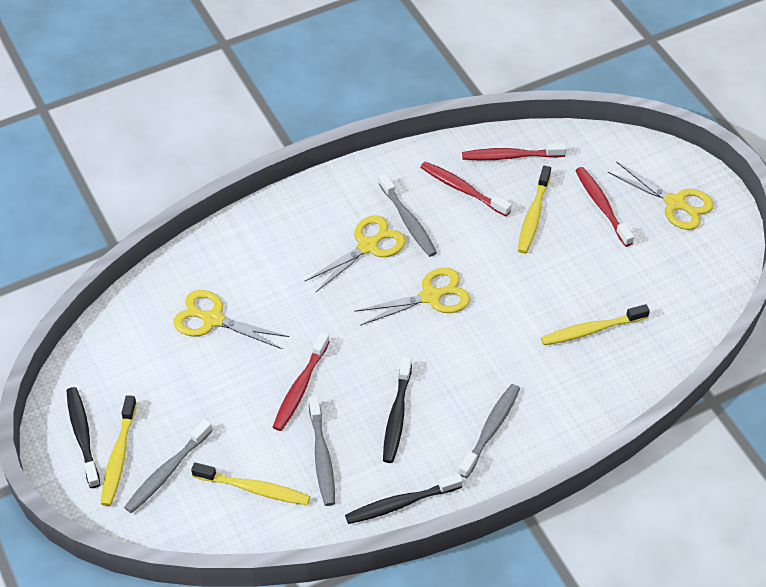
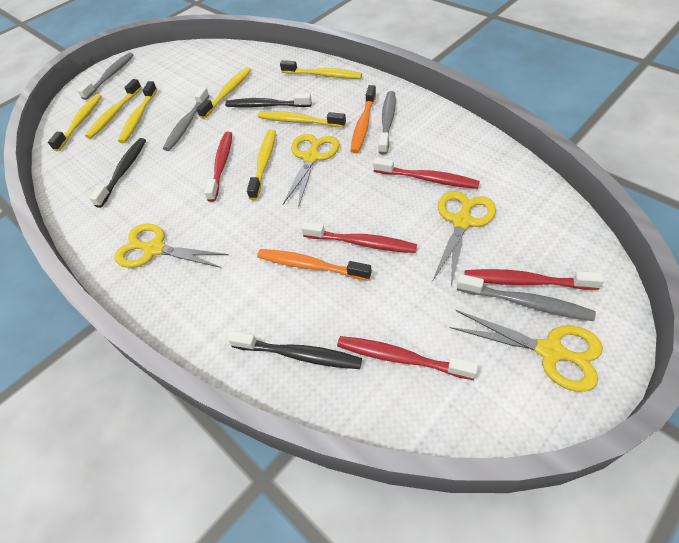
orange toothbrush: 0 -> 2
red toothbrush: 4 -> 5
yellow toothbrush: 4 -> 7

